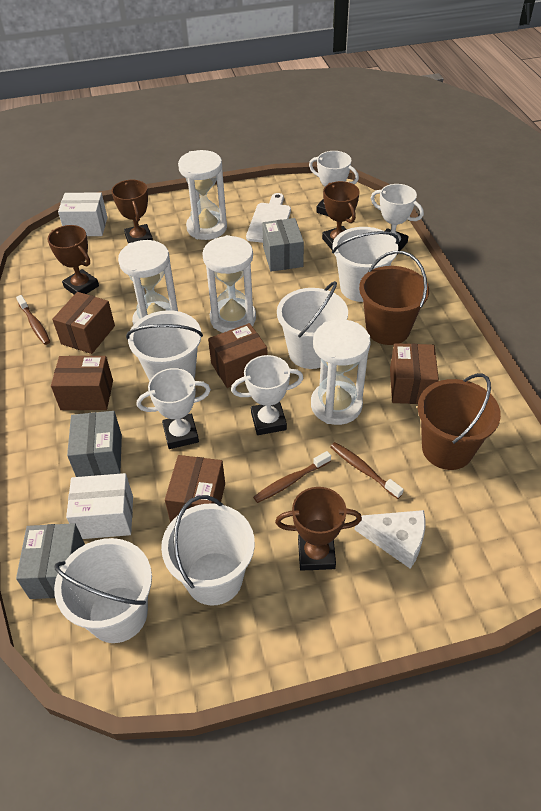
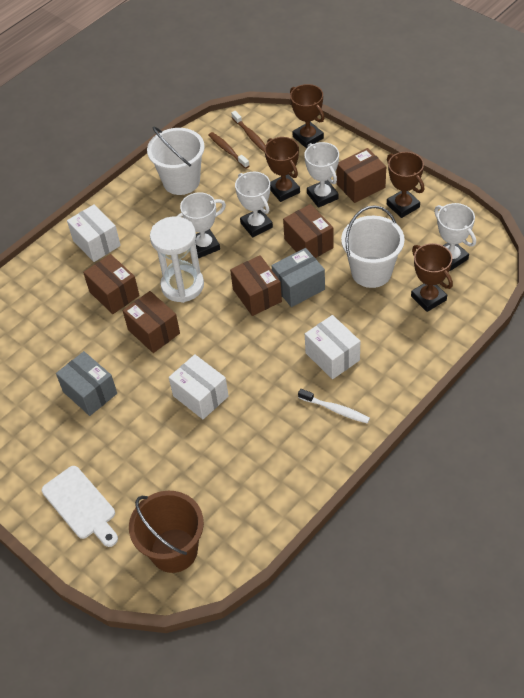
brown bucket: 2 -> 1
brown toothbrush: 3 -> 2
grey box: 3 -> 2
white box: 2 -> 3
white bucket: 5 -> 2
white cheese: 1 -> 0
white hourglass: 4 -> 1
white toothbrush: 0 -> 1

